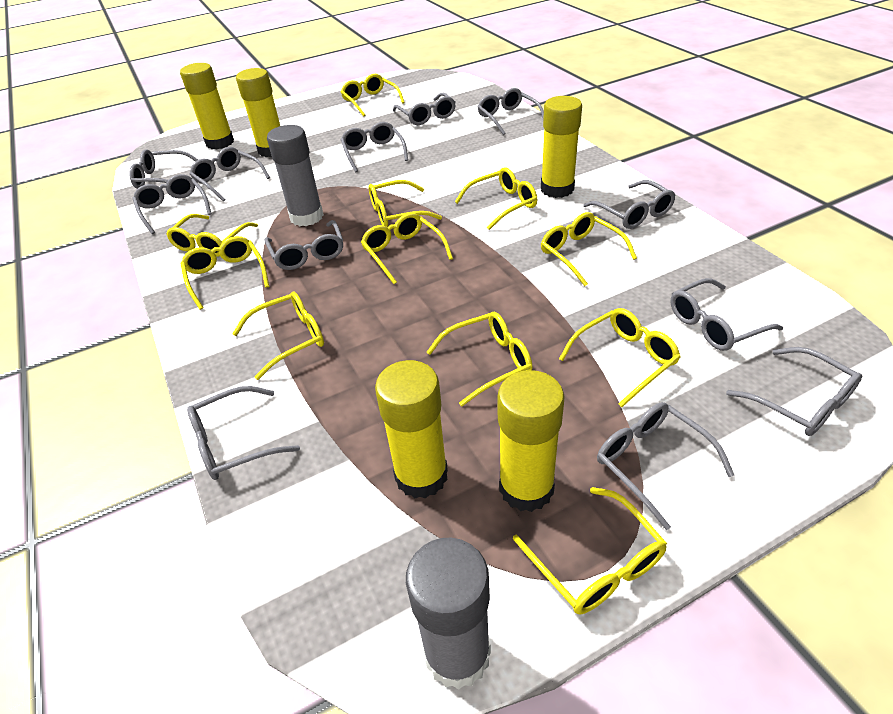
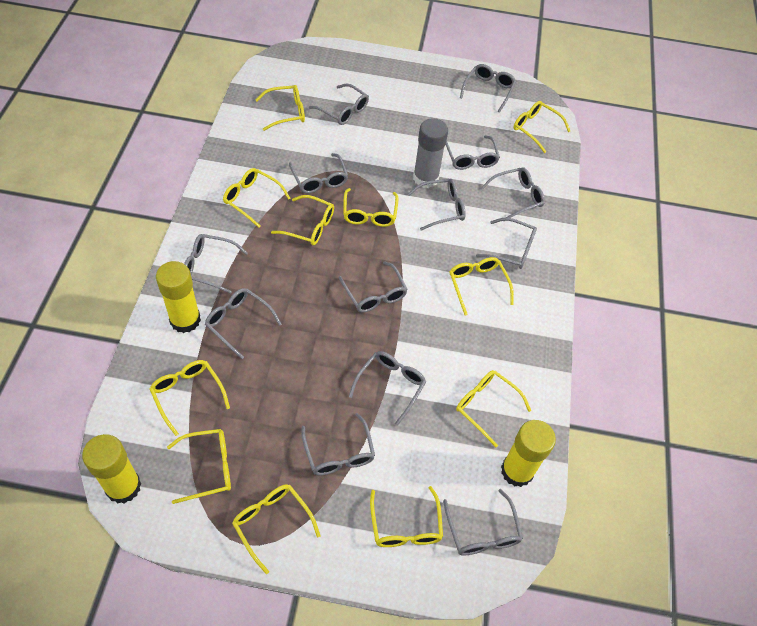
grey glasses: 12 -> 13
grey glue stick: 2 -> 1
yellow glue stick: 5 -> 3

